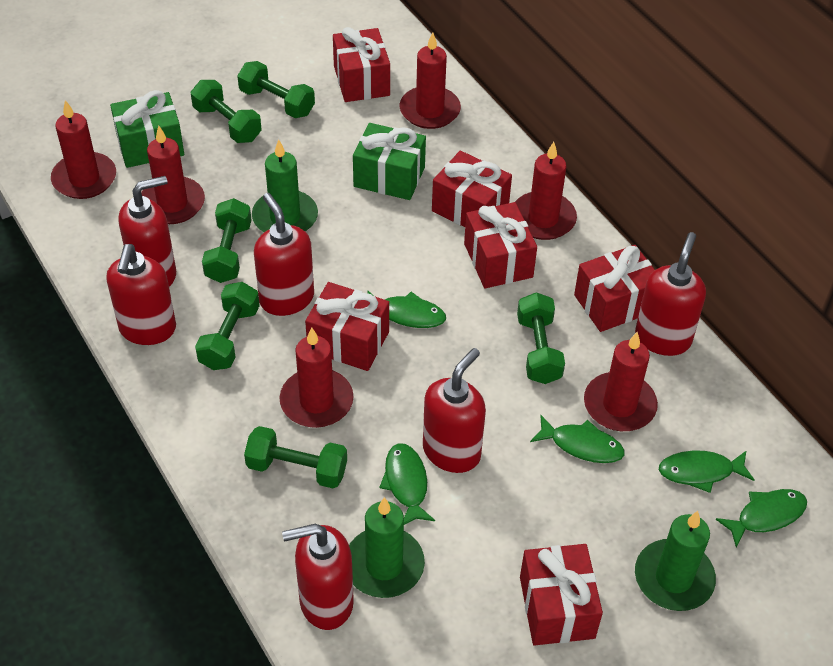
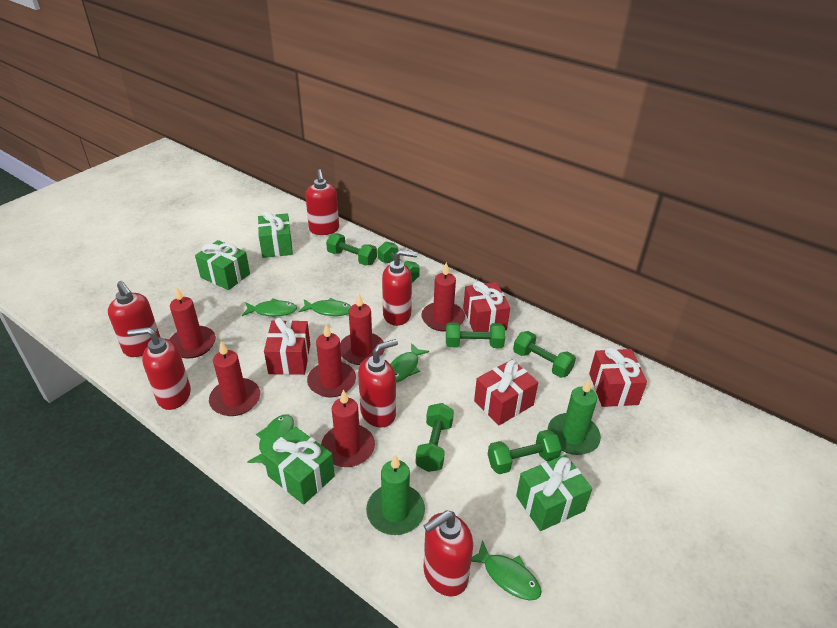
green candle: 3 -> 2
green gift: 2 -> 4
red gift: 6 -> 4

